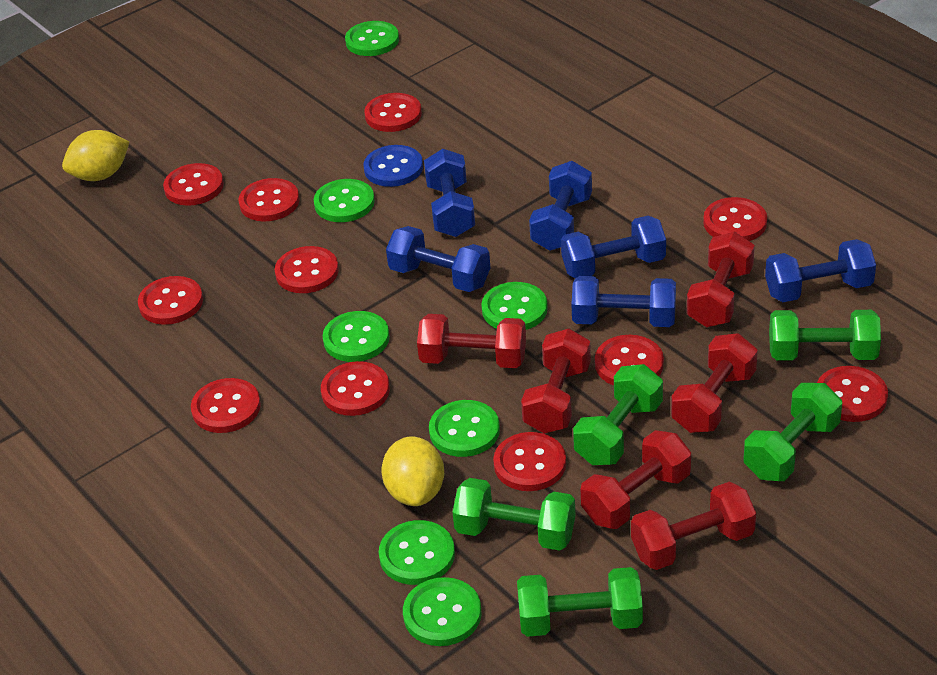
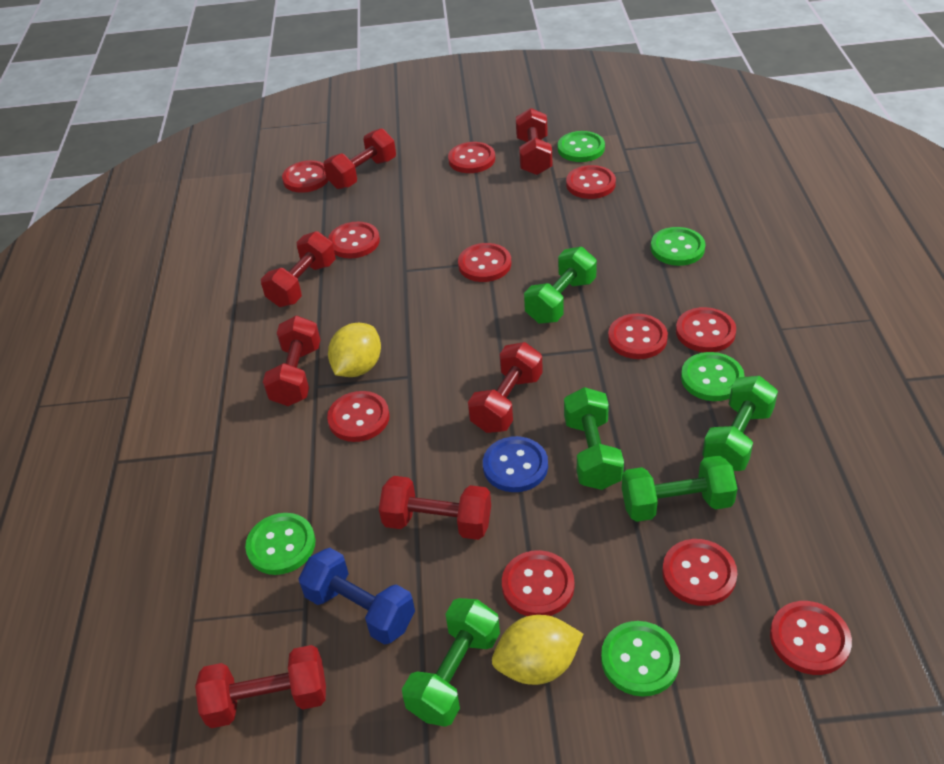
blue dumbbell: 6 -> 1
green button: 7 -> 5
red dumbbell: 6 -> 7

